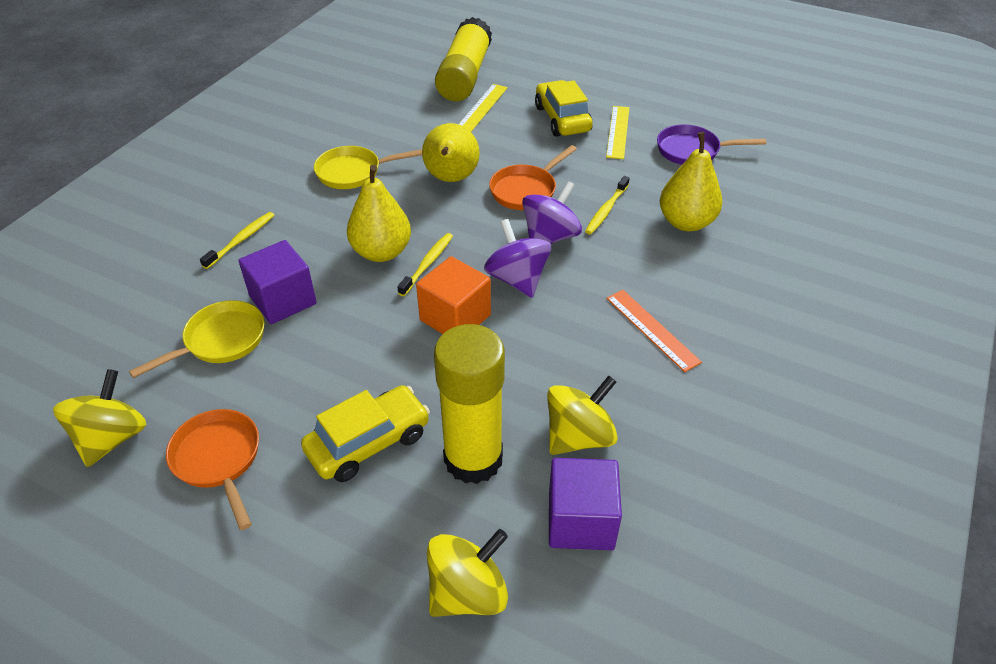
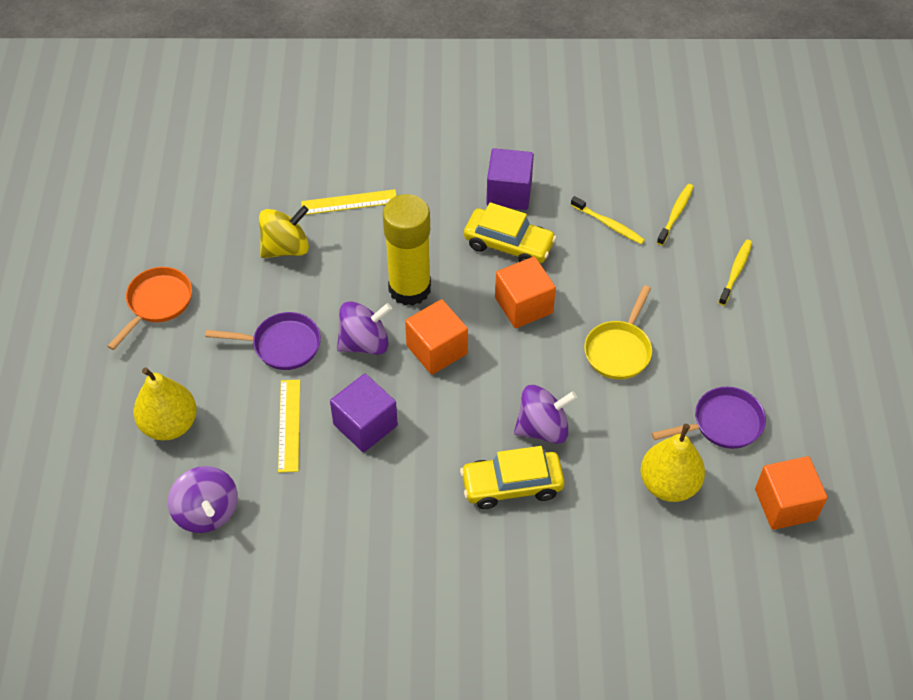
orange cube: 1 -> 3
orange pan: 2 -> 1
orange ruler: 1 -> 0
purple pan: 1 -> 2
purple spinning top: 2 -> 3
yellow glue stick: 2 -> 1
yellow pan: 2 -> 1
yellow pear: 3 -> 2
yellow spinning top: 3 -> 1

